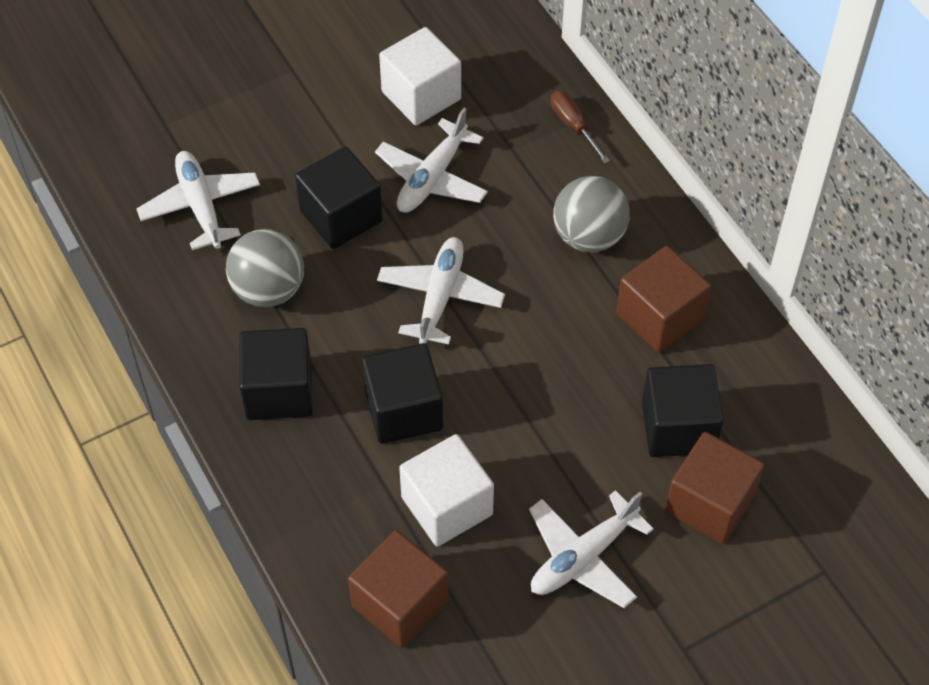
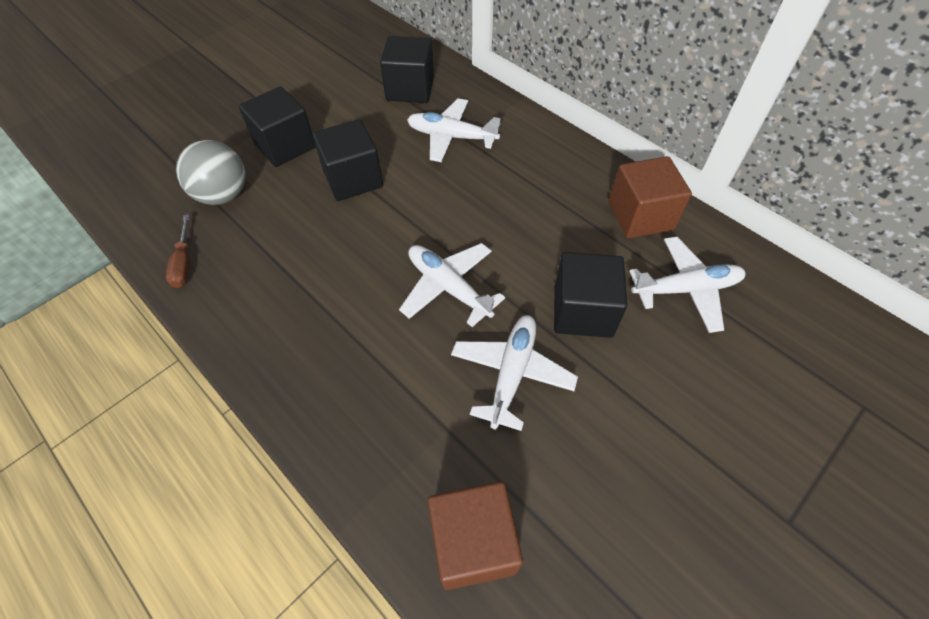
brown cube: 3 -> 2
grey ball: 2 -> 1
white cube: 2 -> 0

